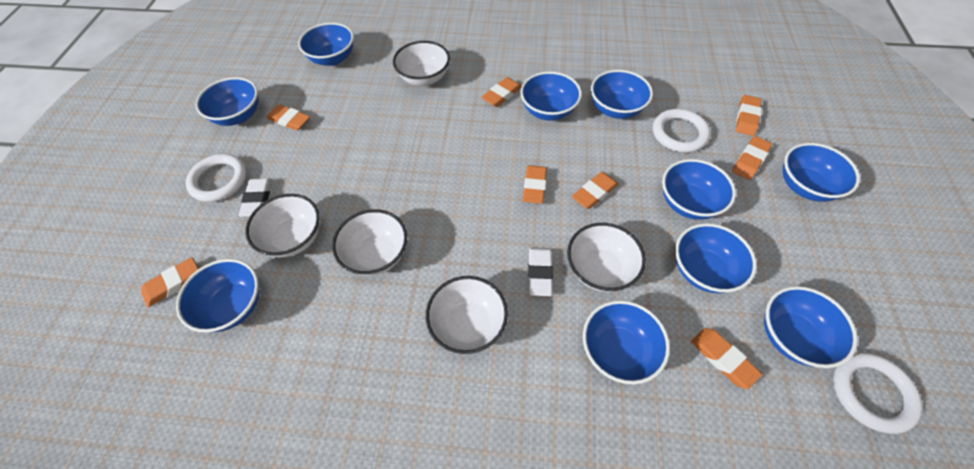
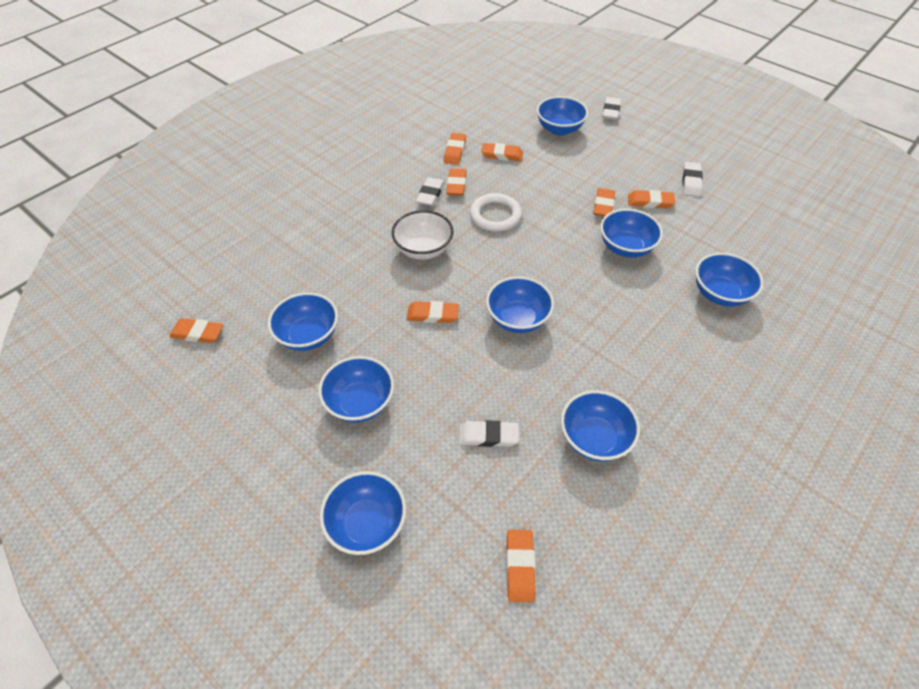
blue bowl: 10 -> 8
white bowl: 5 -> 1
white eraser: 2 -> 4
white ring: 3 -> 1

